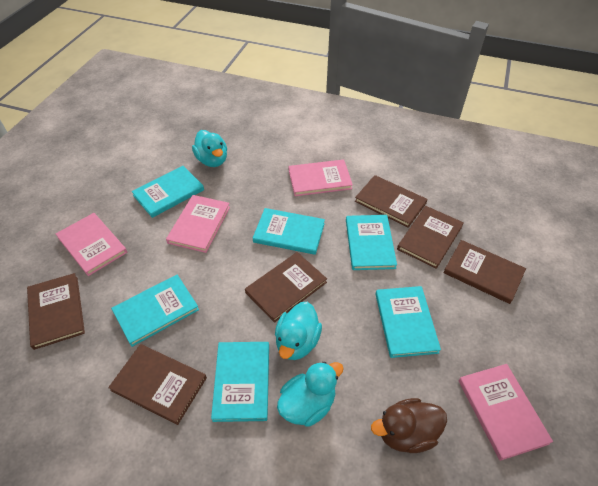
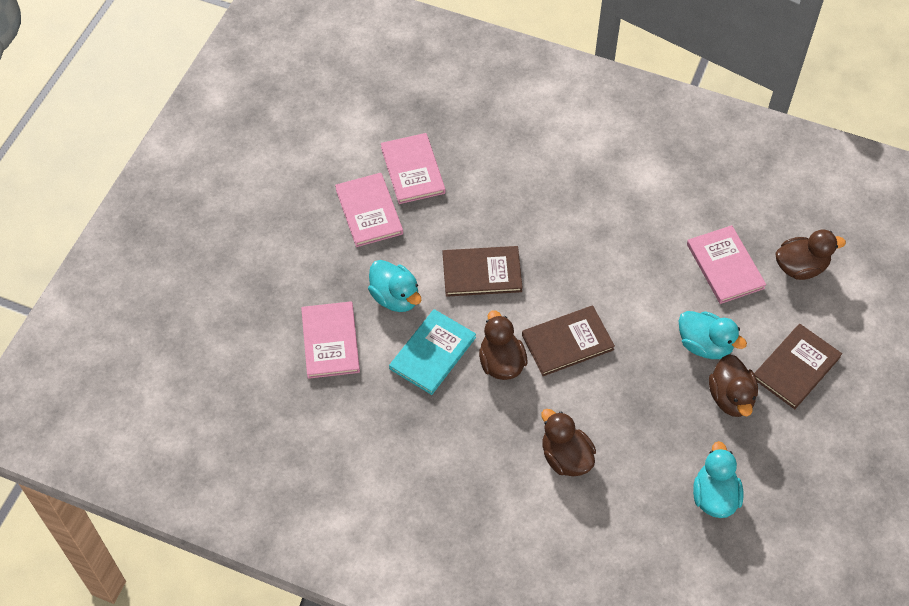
brown book: 6 -> 3
brown duck: 1 -> 4
turquoise book: 6 -> 1

